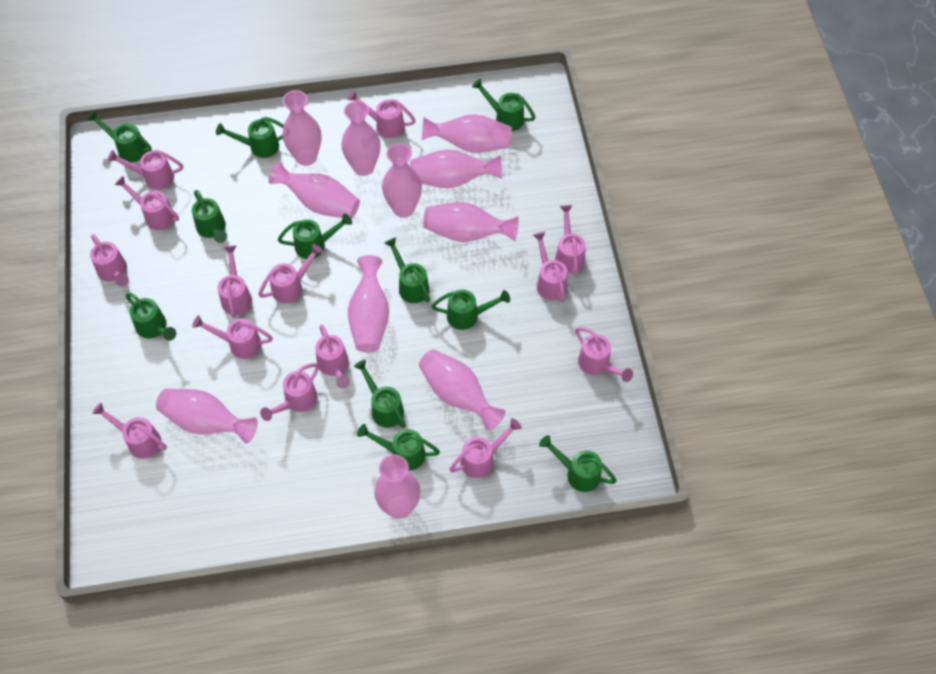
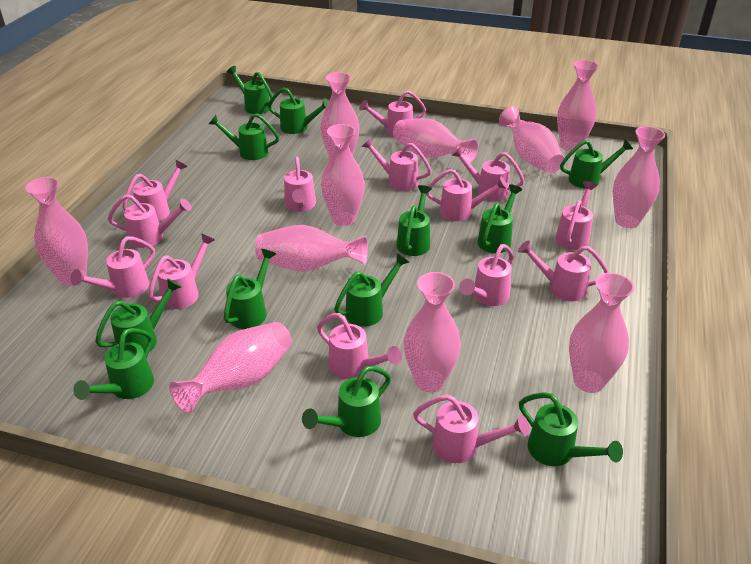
green watering can: 11 -> 12

